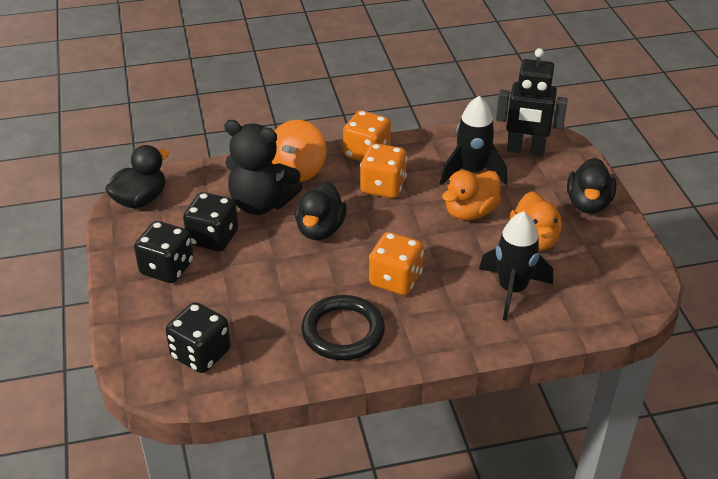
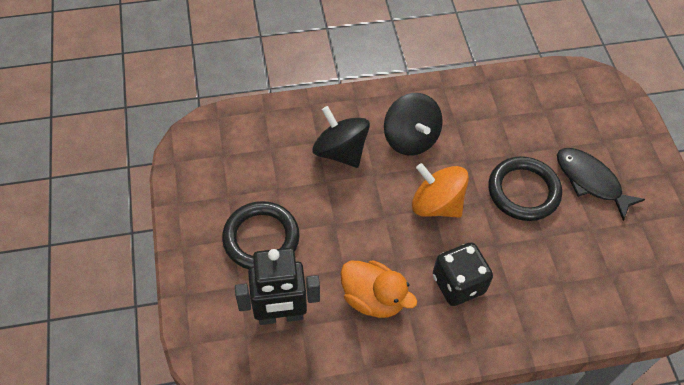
black dice: 3 -> 1
black duck: 3 -> 0
black fish: 0 -> 1
black ring: 1 -> 2
black rocket: 2 -> 0
black spinning top: 0 -> 2
black teddy bear: 1 -> 0
orange dice: 3 -> 0
orange duck: 2 -> 1

